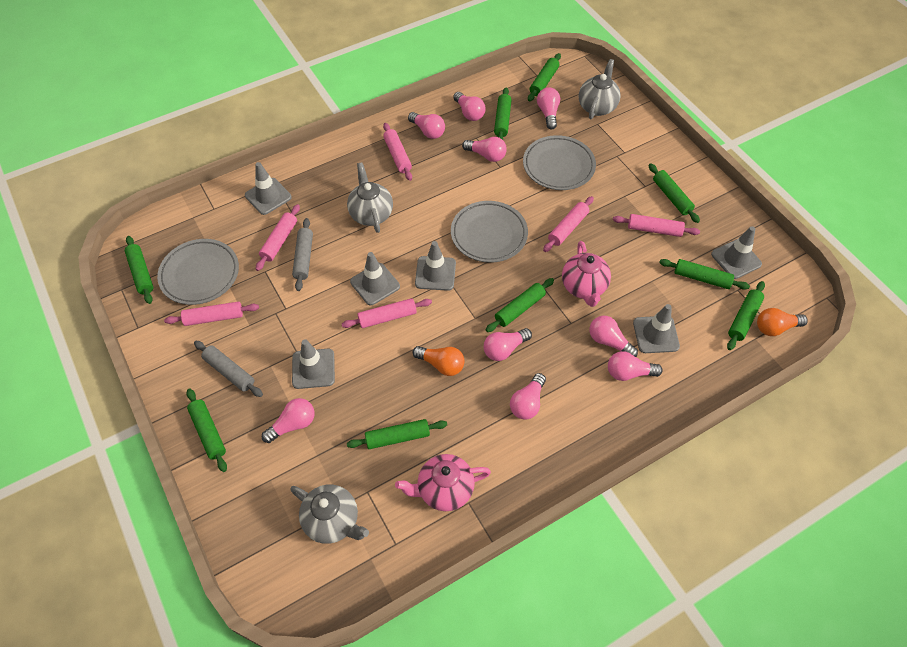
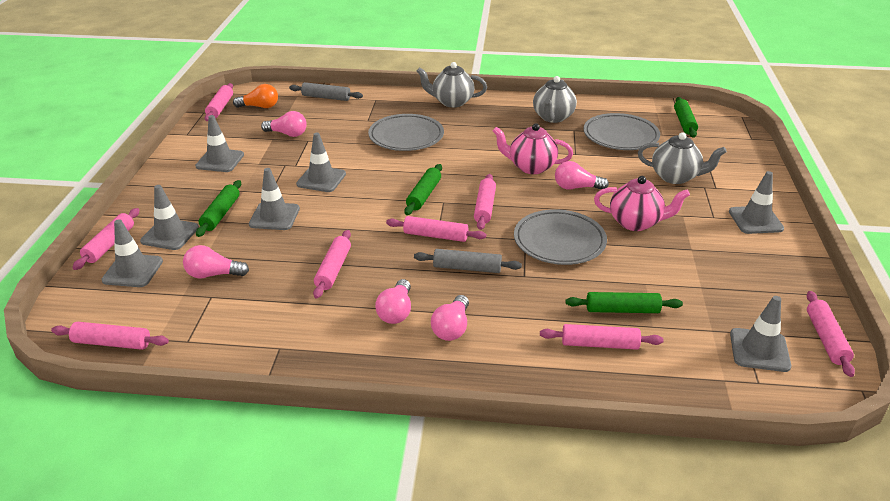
green rolling pin: 9 -> 4
grey traffic cone: 6 -> 7
orange light bulb: 2 -> 1
pink light bulb: 9 -> 5
pink rolling pin: 6 -> 8

